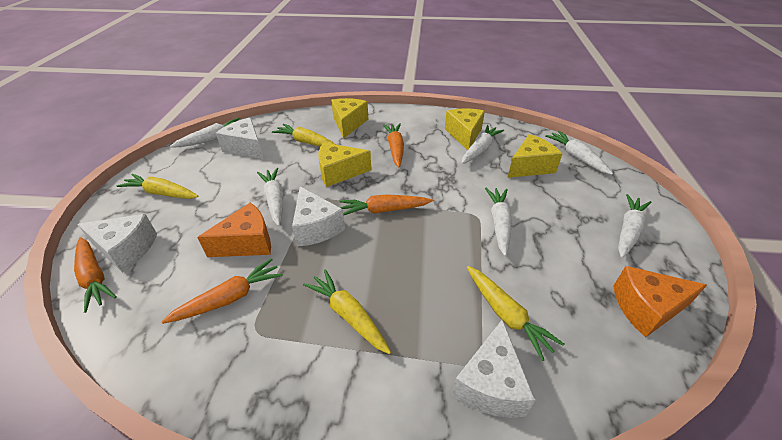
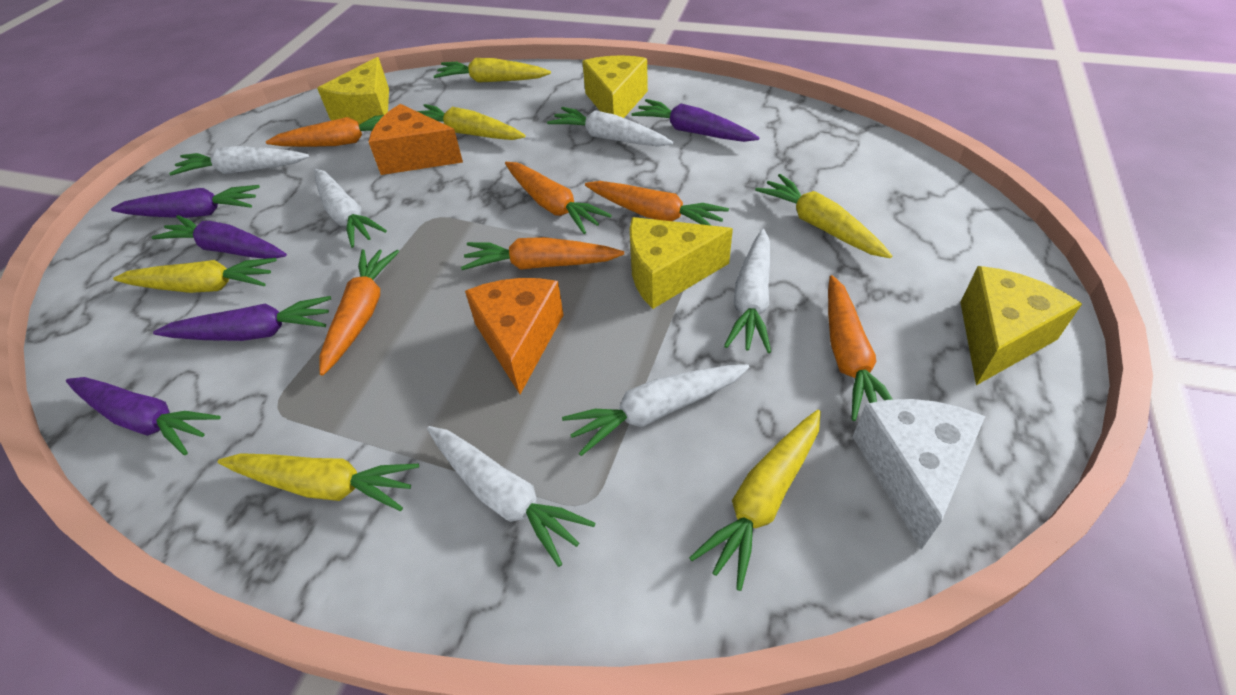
orange carrot: 4 -> 6
purple carrot: 0 -> 5
white cheese: 4 -> 1
yellow carrot: 4 -> 6

